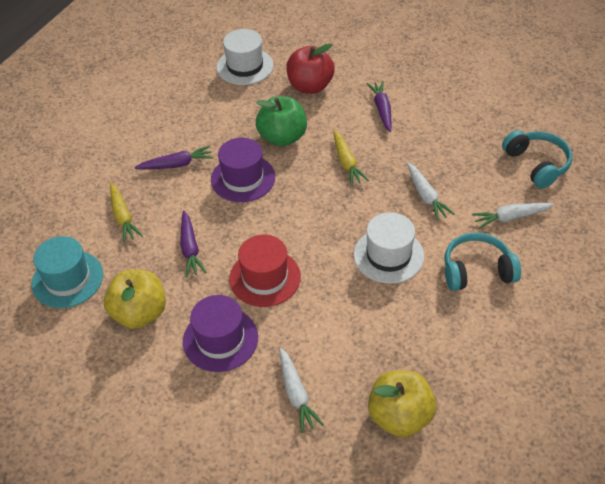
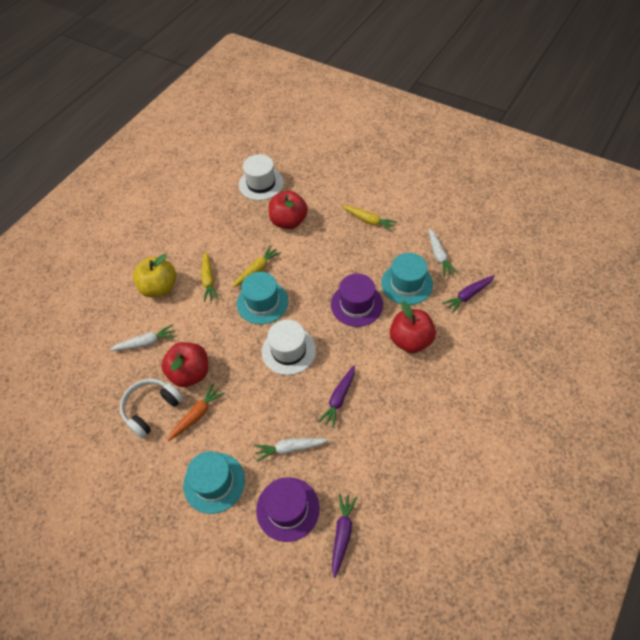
green apple: 1 -> 0
orange carrot: 0 -> 1
red apple: 1 -> 3
red hat: 1 -> 0
turquoise hat: 1 -> 3
turquoise headphones: 2 -> 0
white headphones: 0 -> 1
yellow apple: 2 -> 1
yellow carrot: 2 -> 3

